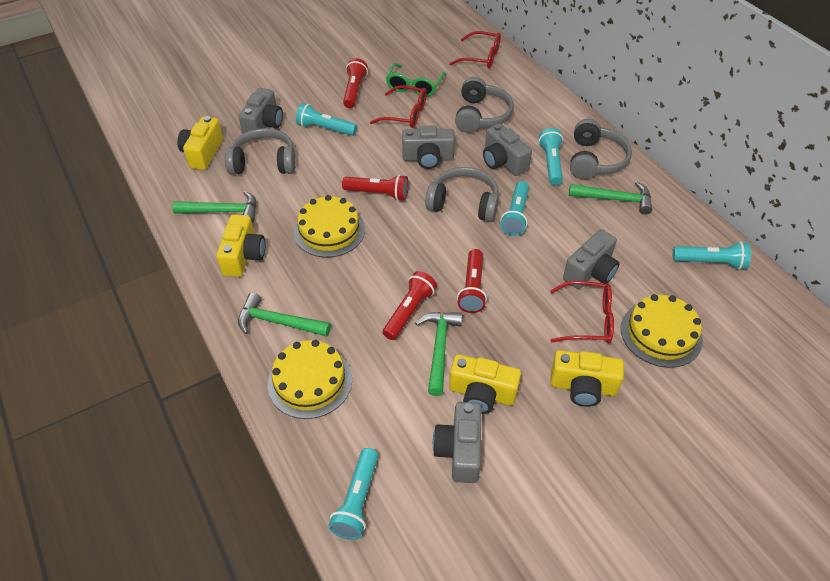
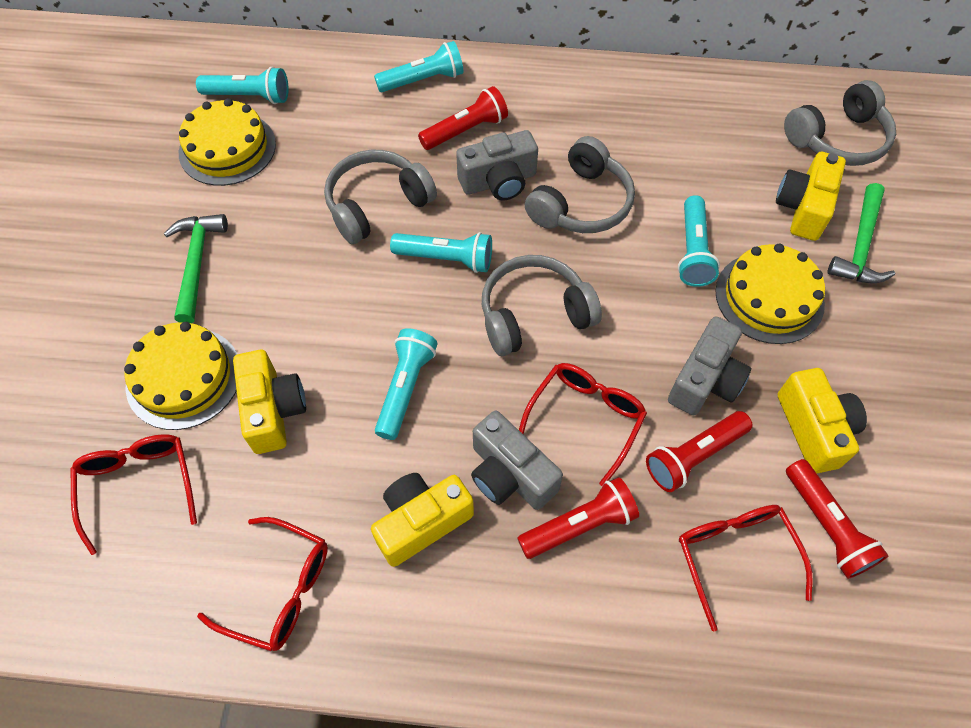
green glasses: 1 -> 0
green hammer: 4 -> 2
grey camera: 5 -> 3
red glasses: 3 -> 4

